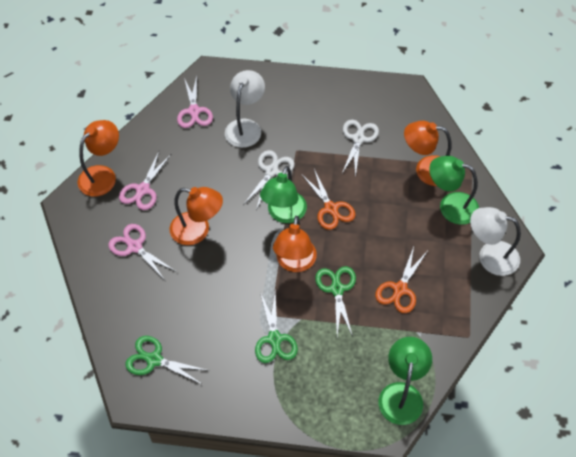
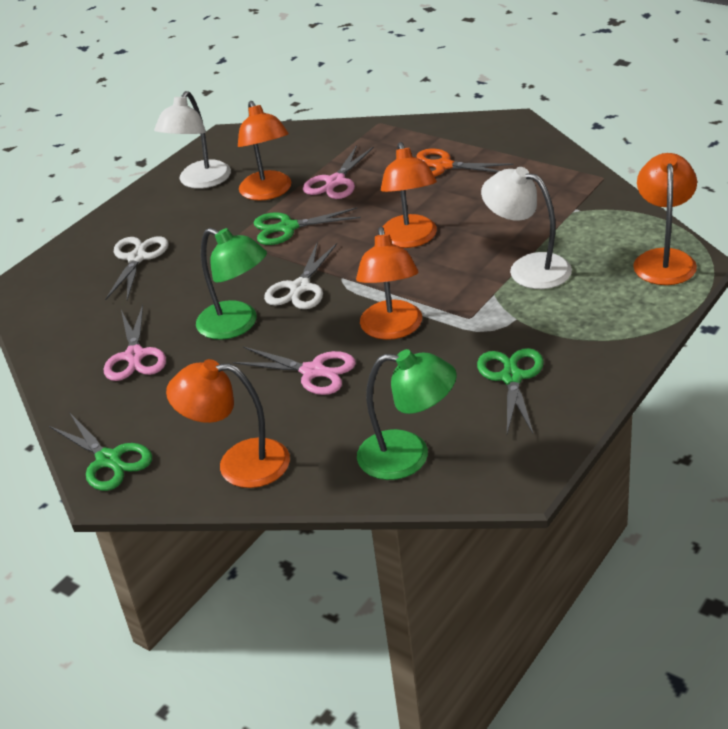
green lamp: 3 -> 2
orange lamp: 4 -> 5
orange scissors: 2 -> 1

